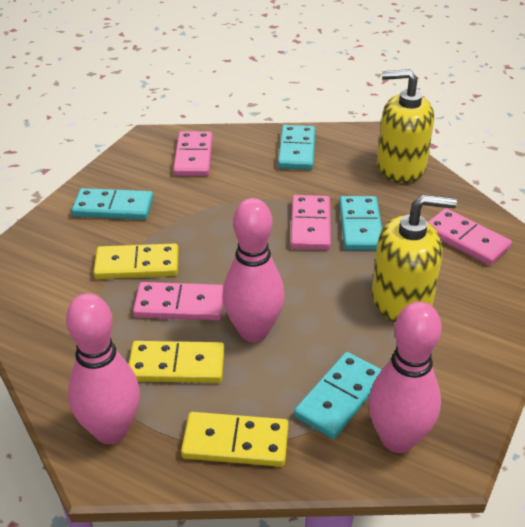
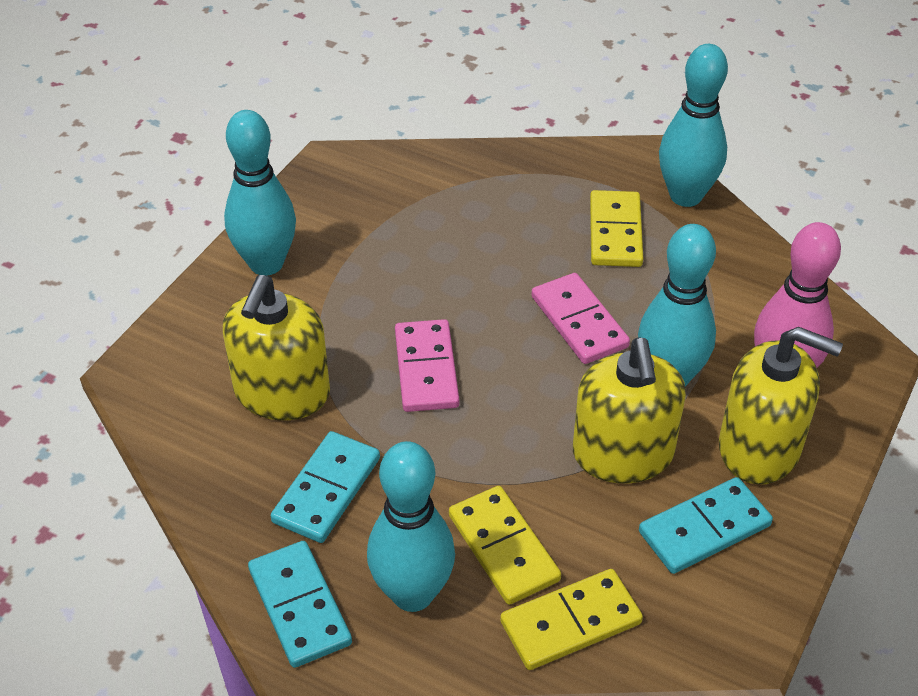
pink bowling pin: 3 -> 1
pink domino: 4 -> 2
turquoise bowling pin: 0 -> 4
turquoise domino: 4 -> 3
yellow soap dispenser: 2 -> 3

